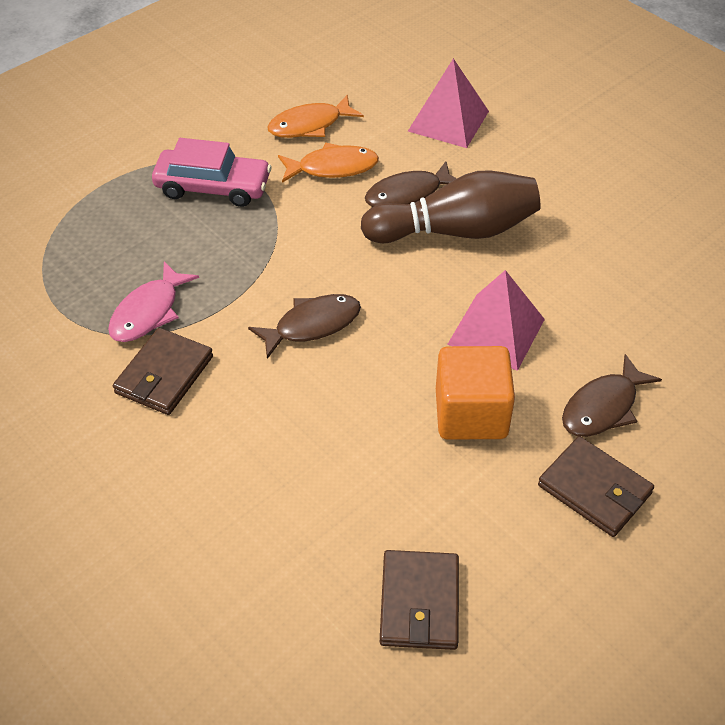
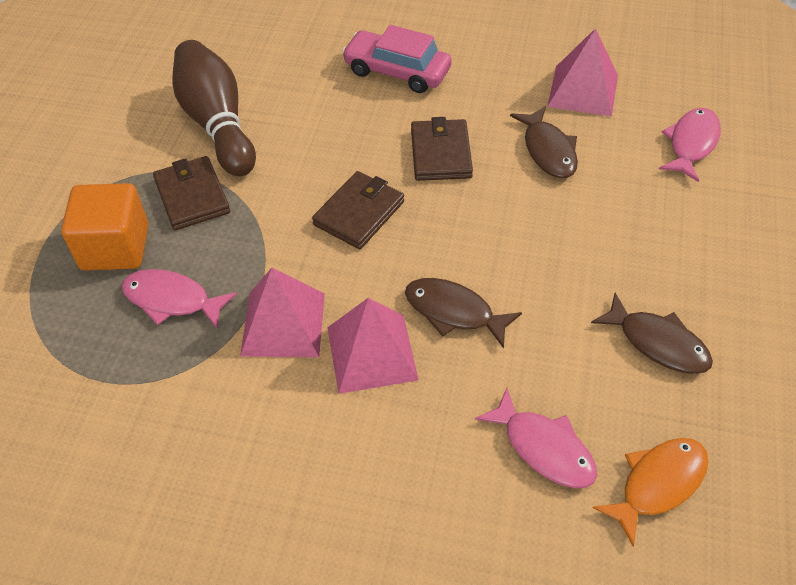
orange fish: 2 -> 1
pink fish: 1 -> 3
pink pyramid: 2 -> 3

